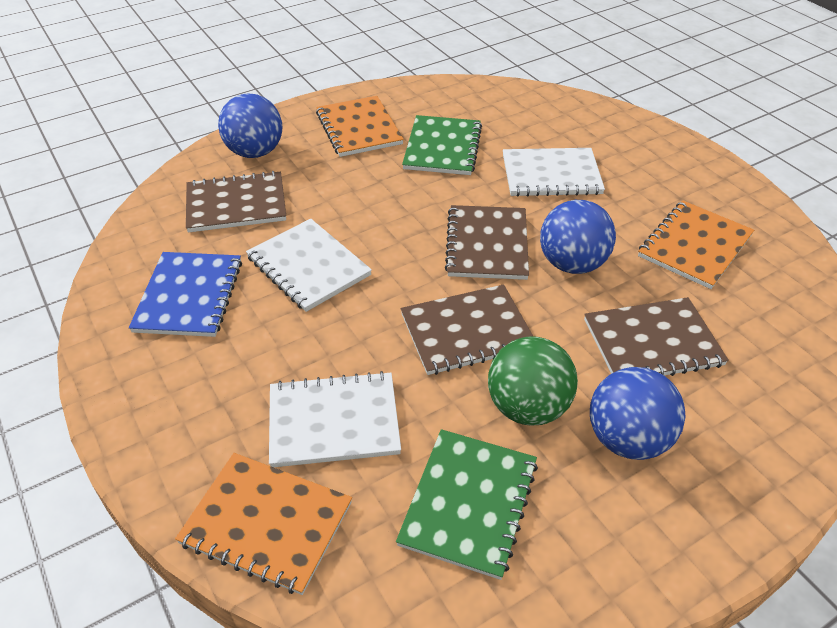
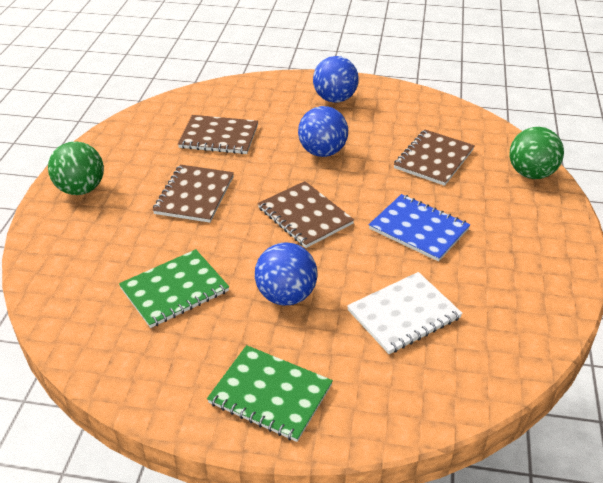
green ball: 1 -> 2
orange notebook: 3 -> 0
white notebook: 3 -> 1

